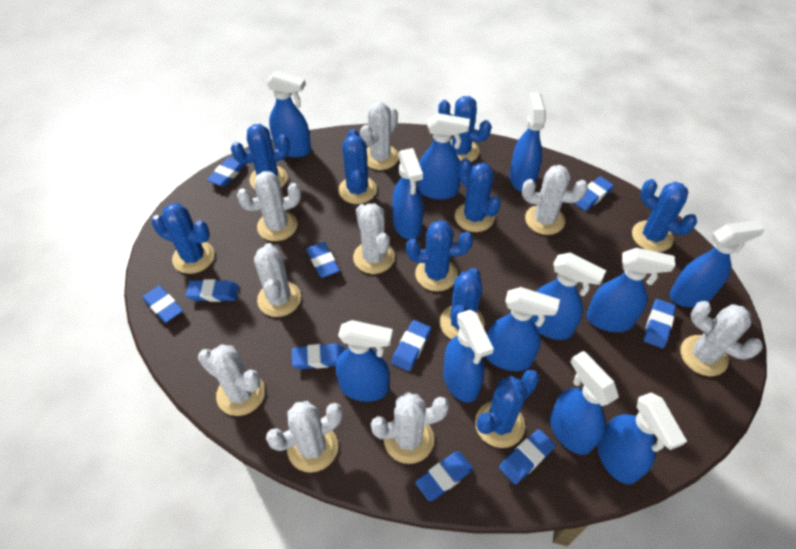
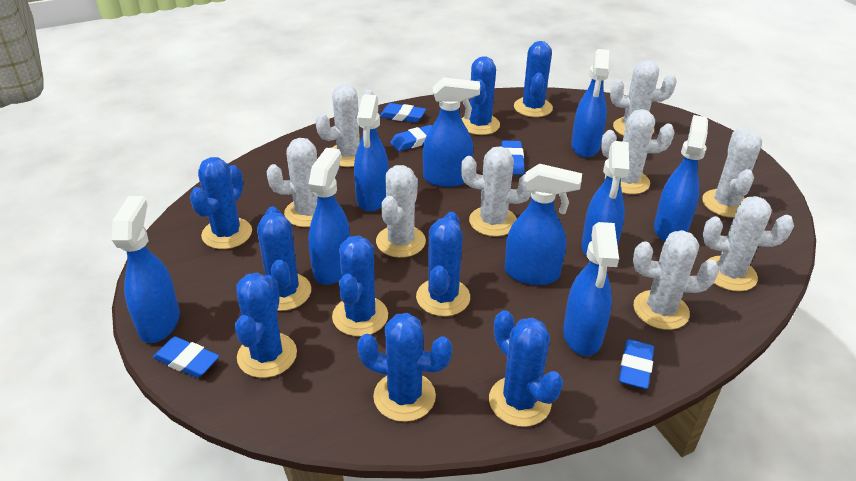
blue eraser: 10 -> 5
blue spray bottle: 12 -> 9

